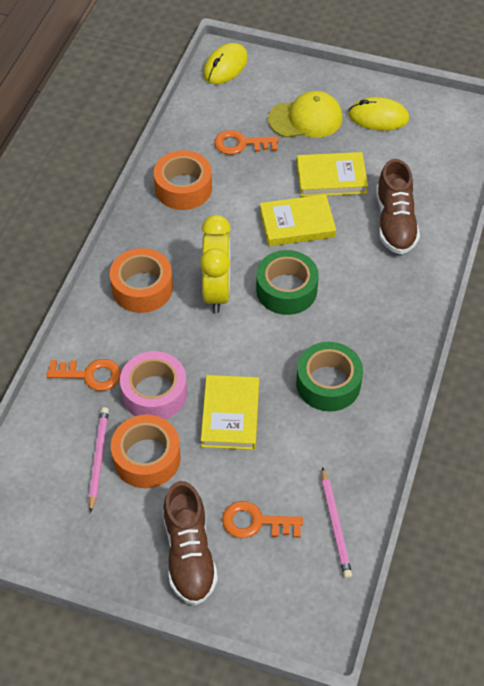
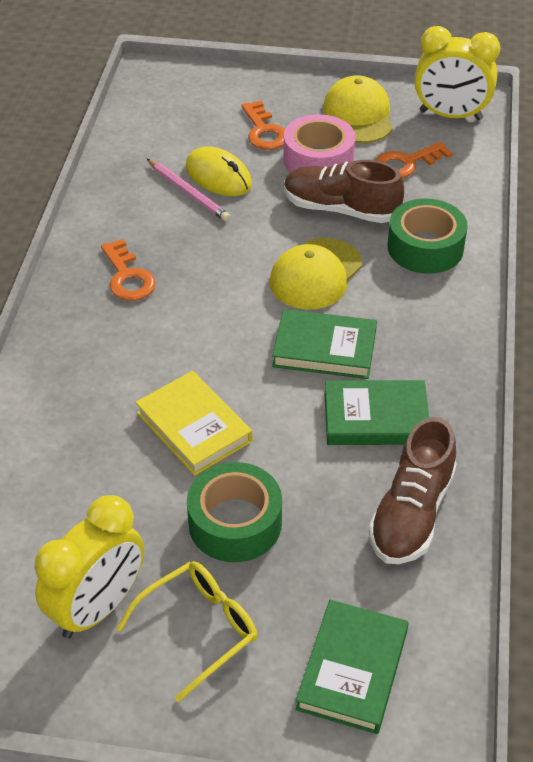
green book: 0 -> 3
orange tape: 3 -> 0
pink pencil: 2 -> 1
yellow book: 3 -> 1
yellow cap: 1 -> 2
yellow clock: 1 -> 2
yellow glasses: 0 -> 1
yellow mouse: 2 -> 1

